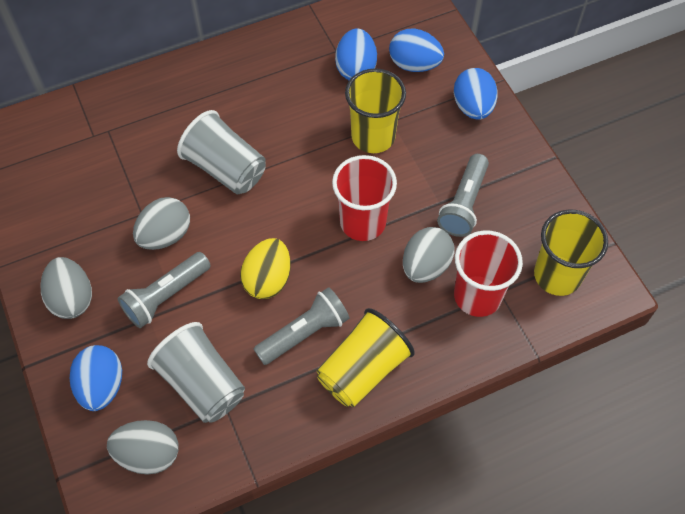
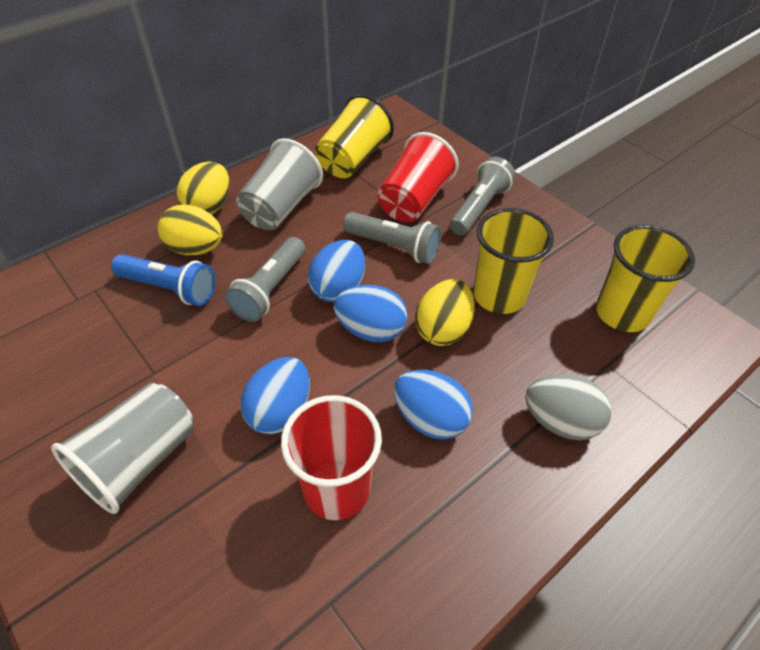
blue flashlight: 0 -> 1
grey egg: 4 -> 1
yellow egg: 1 -> 3

